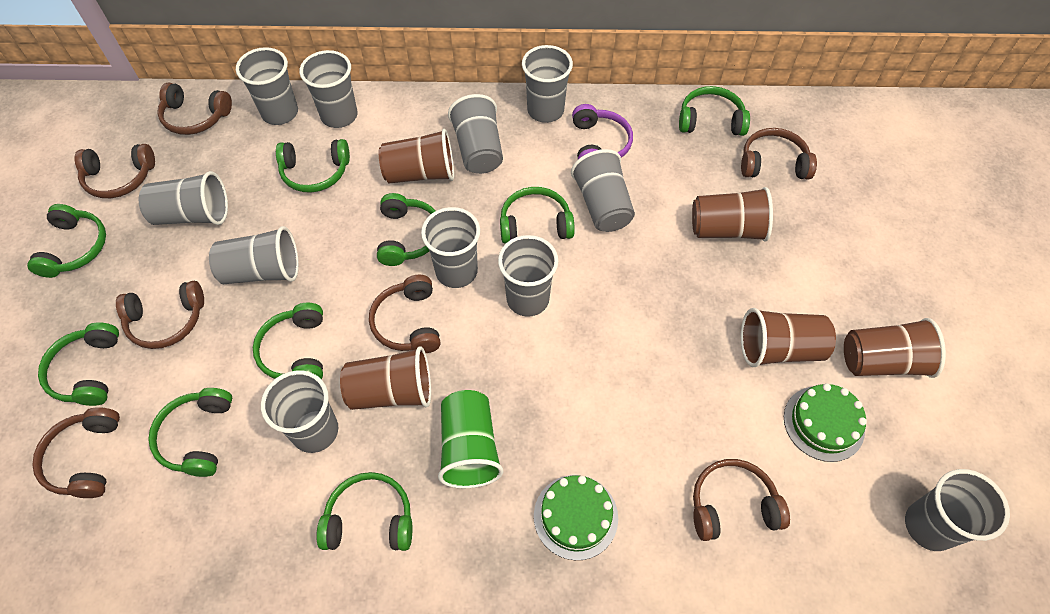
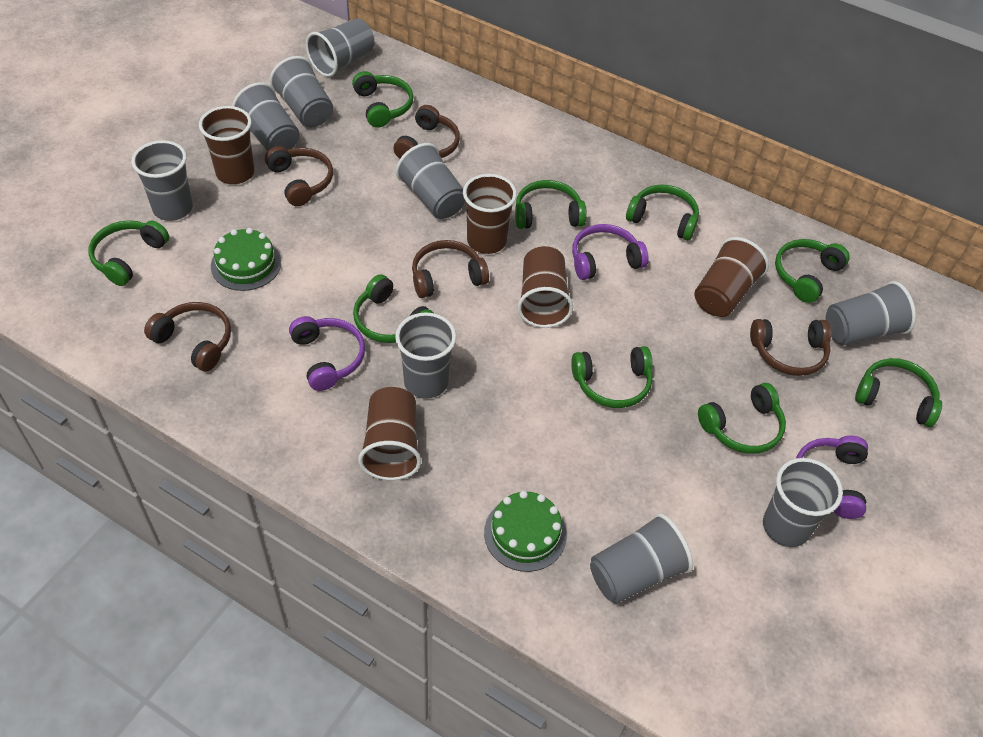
brown headphones: 7 -> 5
green cup: 1 -> 0
grey cup: 11 -> 9
purple headphones: 1 -> 3

